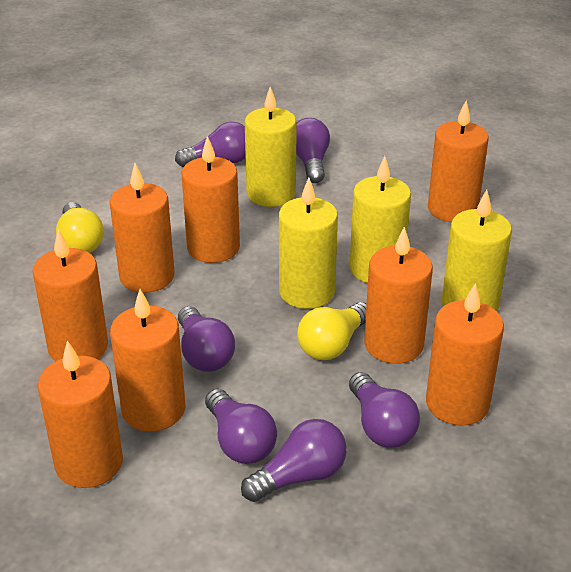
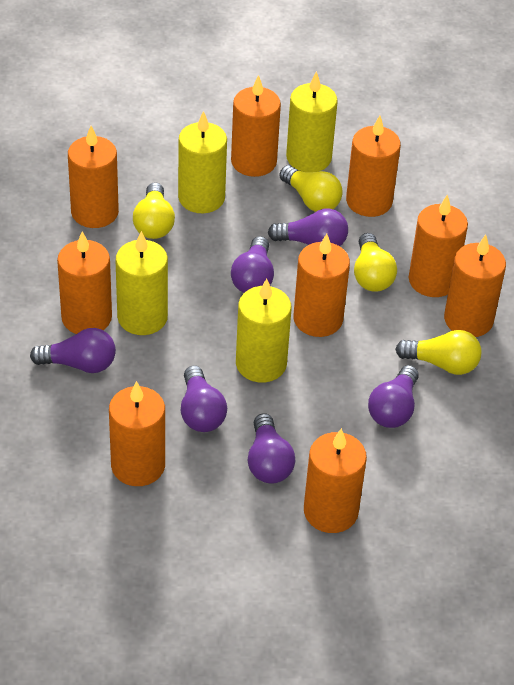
orange candle: 8 -> 9
yellow light bulb: 2 -> 4

